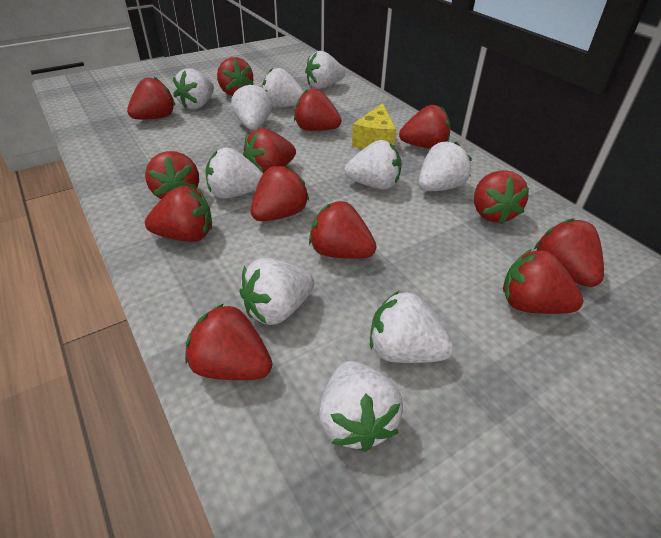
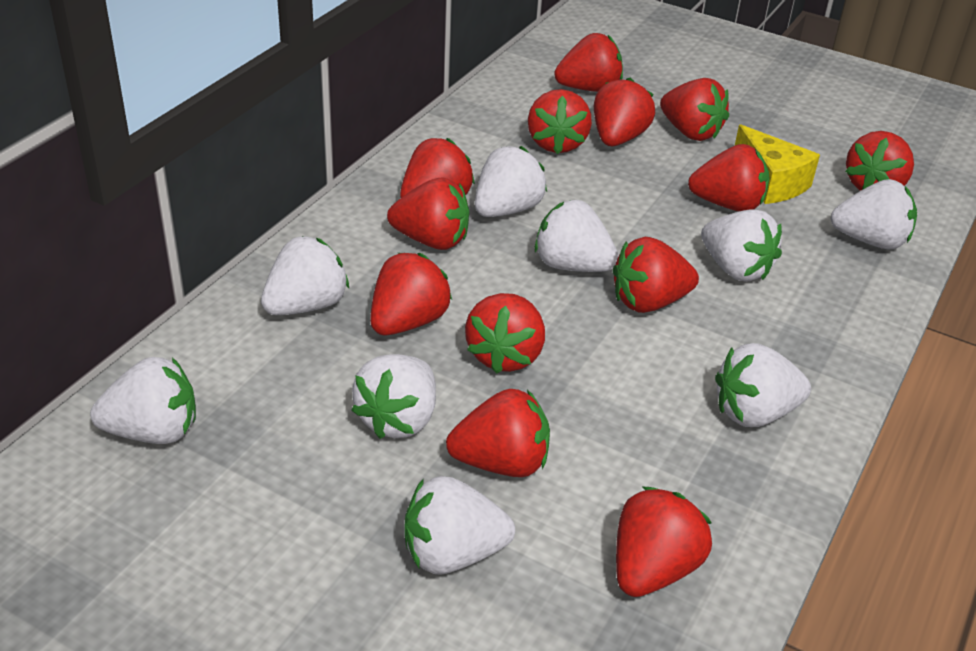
white strawberry: 10 -> 9

